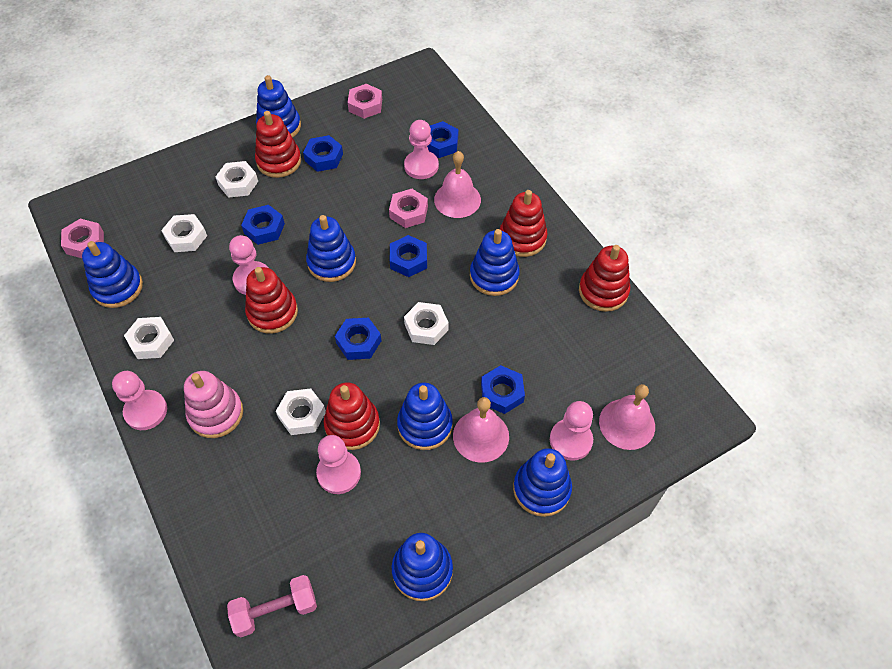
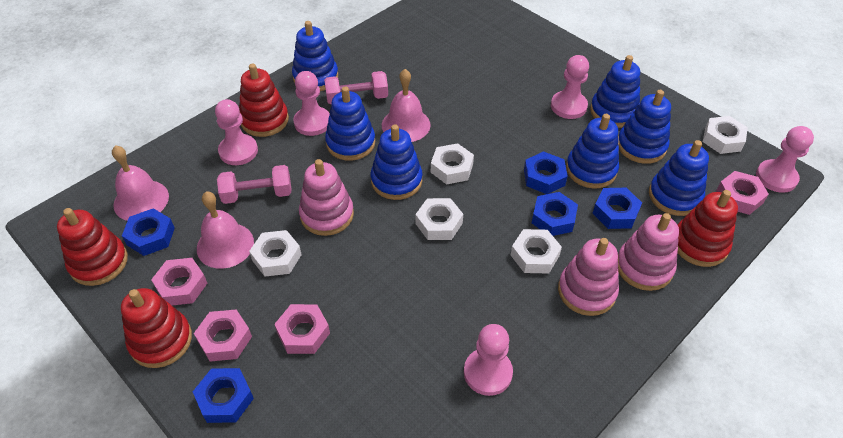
blue nut: 6 -> 5
pink dumbbell: 1 -> 2
pink nut: 3 -> 4
pink stacking toy: 1 -> 3
red stacking toy: 5 -> 4

